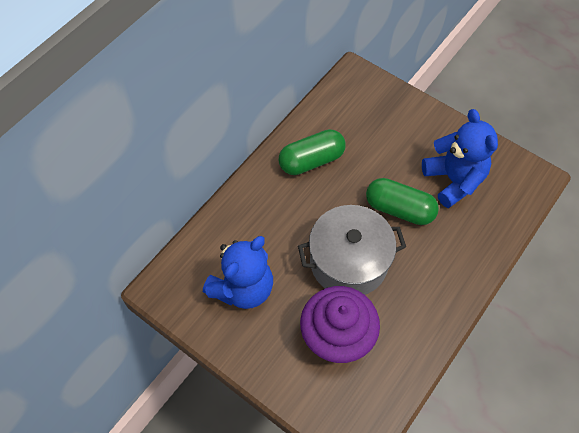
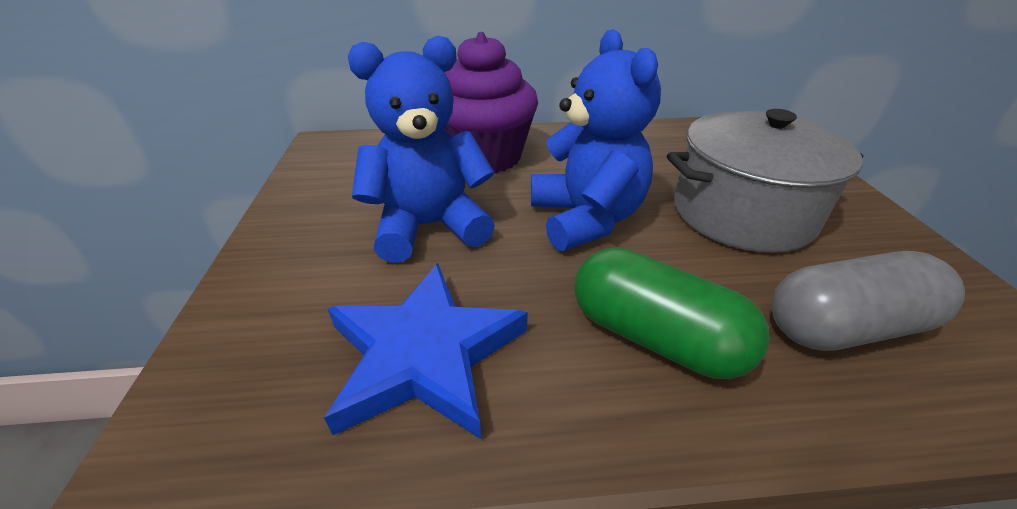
blue star: 0 -> 1
green capsule: 2 -> 1
grey capsule: 0 -> 1

